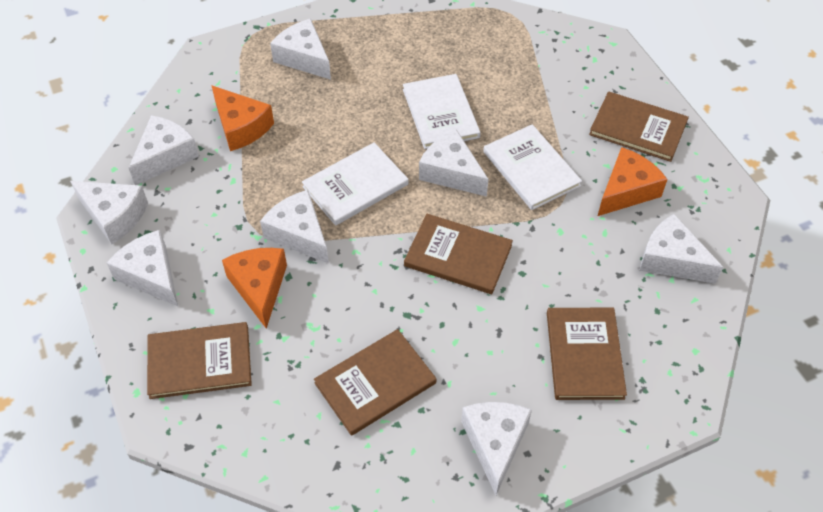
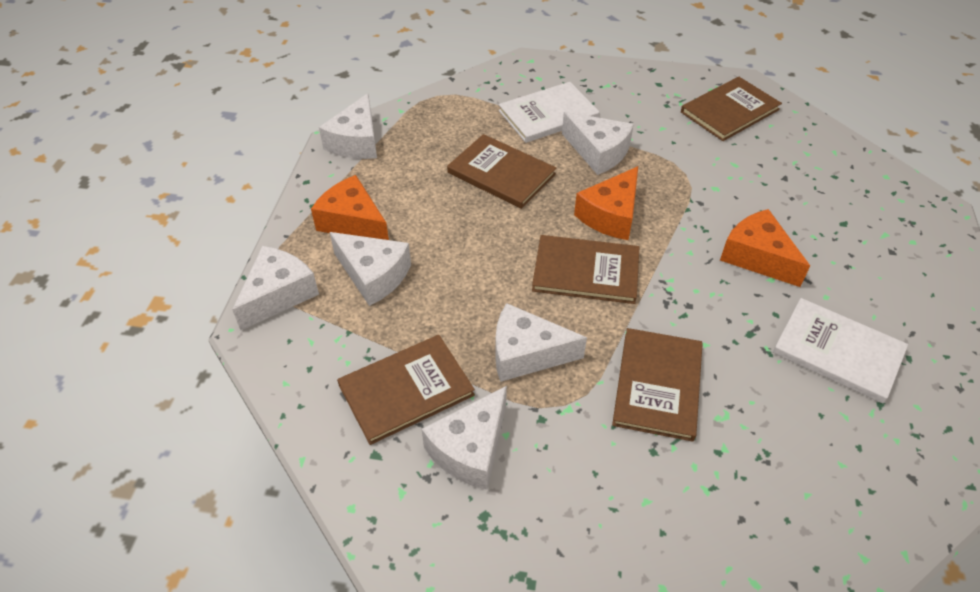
white book: 3 -> 2
white cheese: 8 -> 6

